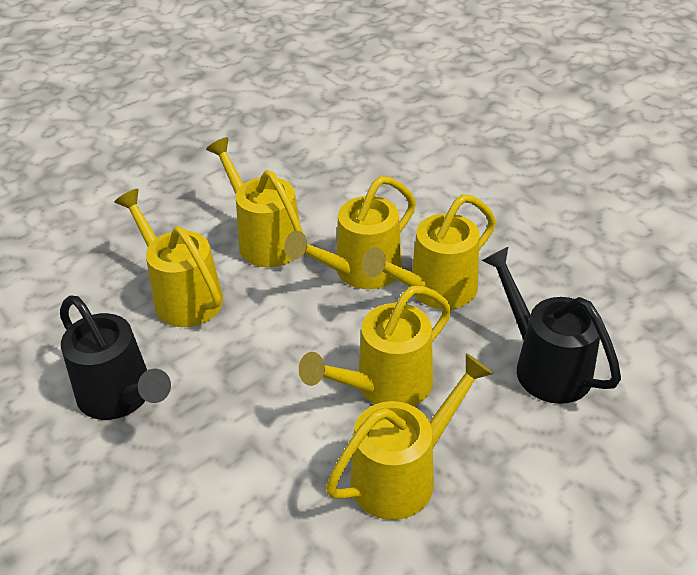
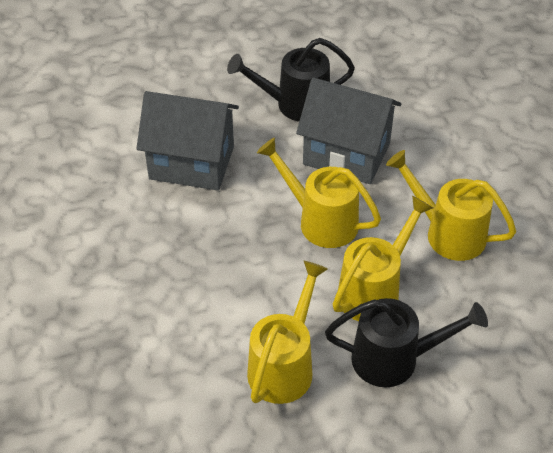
grey house: 0 -> 2
yellow watering can: 6 -> 4

